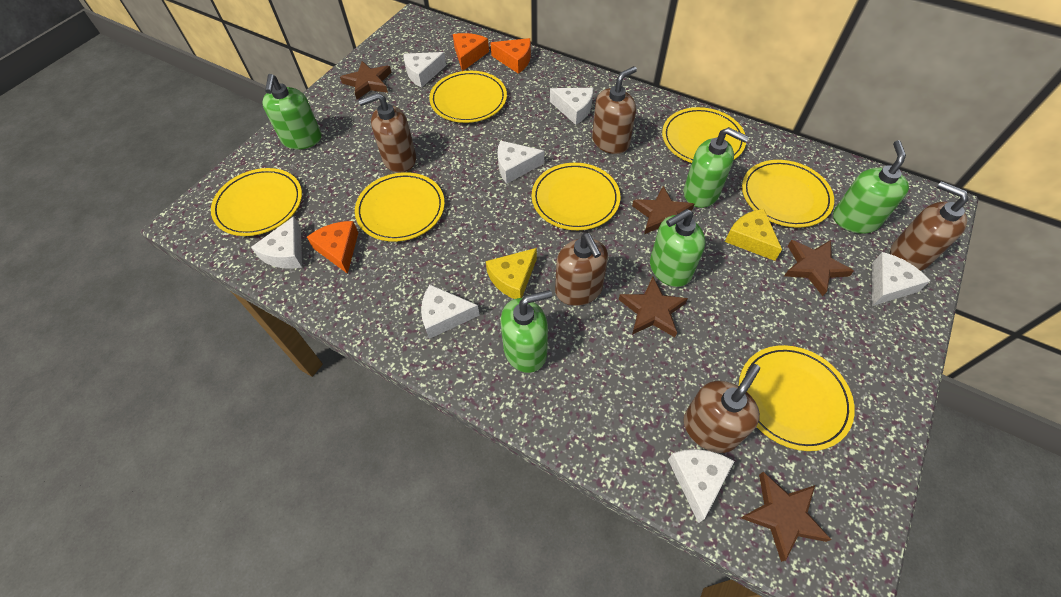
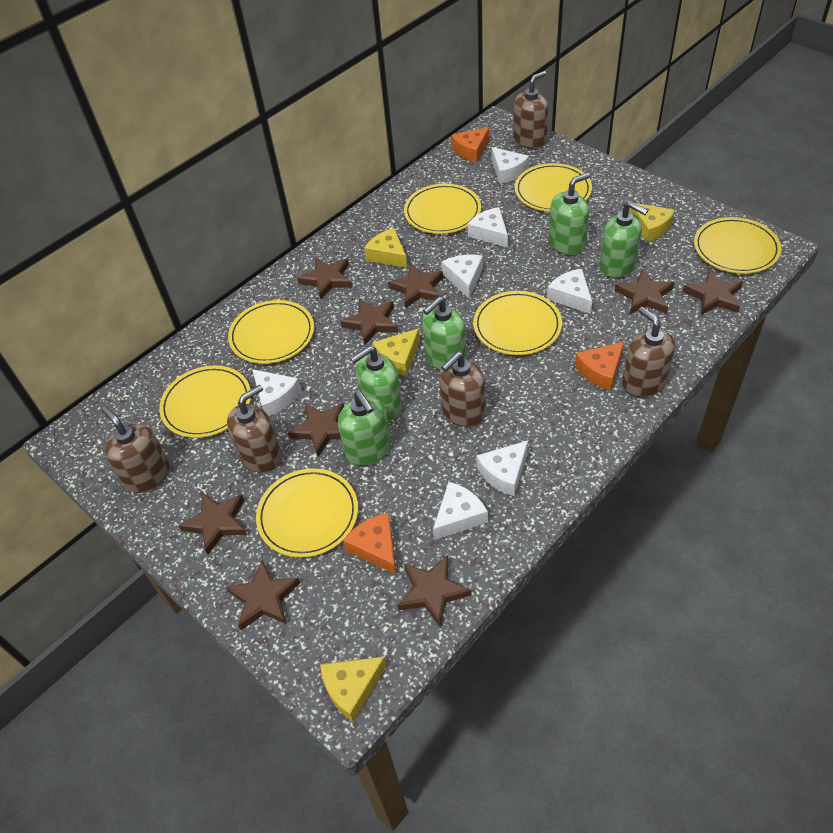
brown star: 5 -> 9
yellow cheese: 2 -> 4

